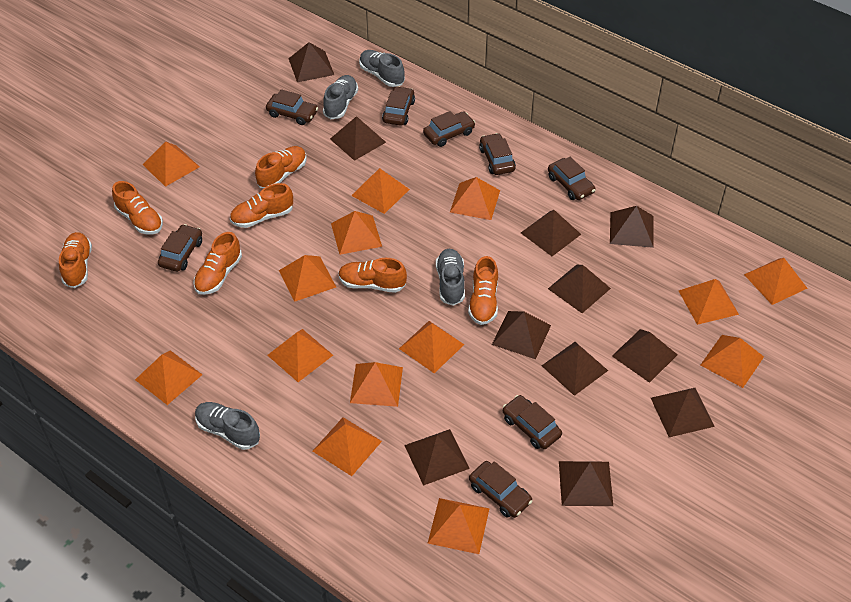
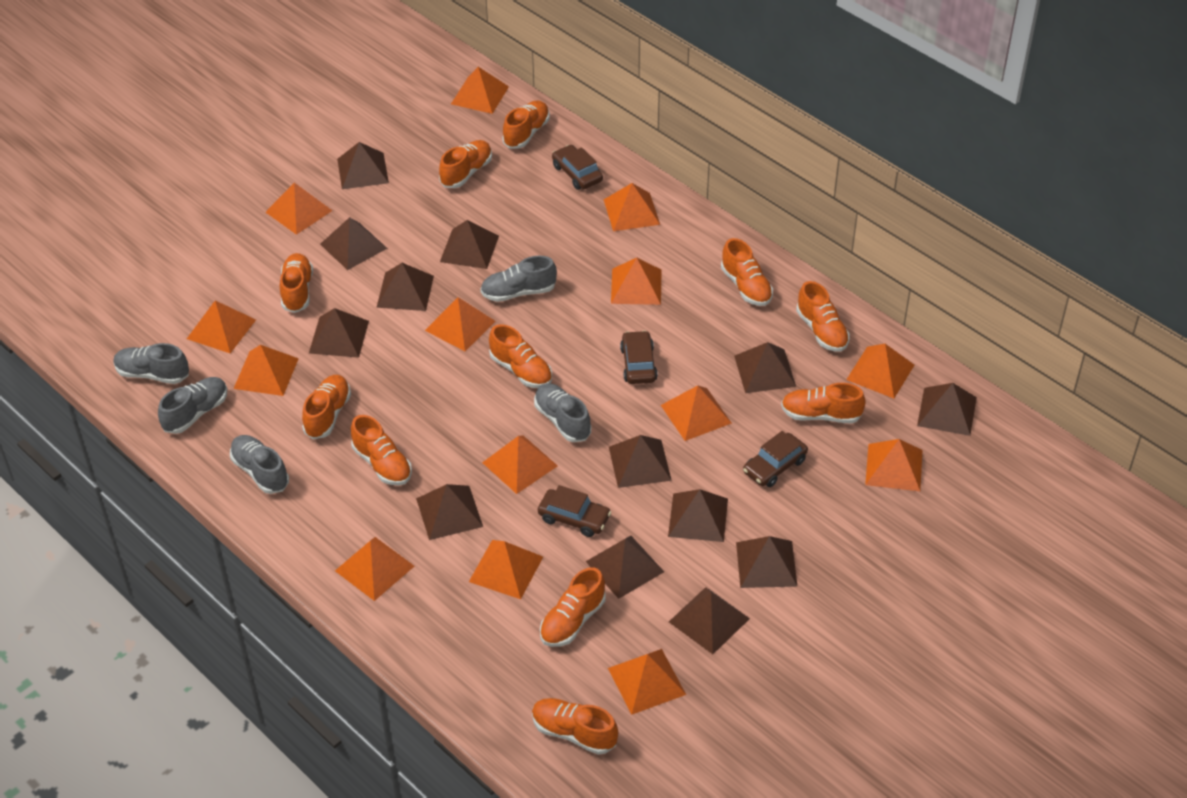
brown car: 8 -> 4
brown pyramid: 11 -> 13
grey shoe: 4 -> 5
orange shoe: 7 -> 11

